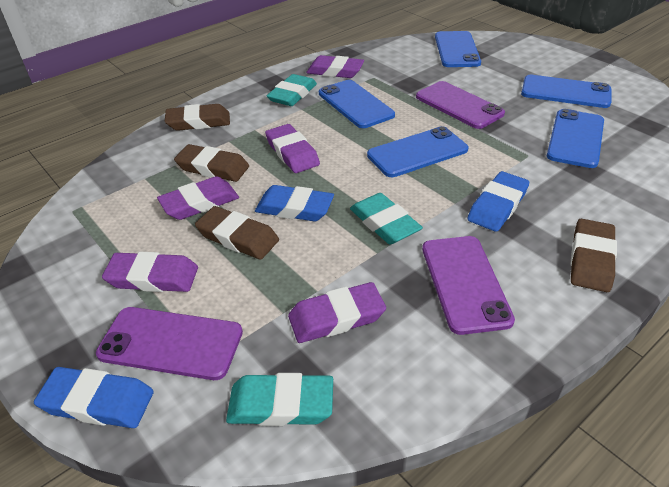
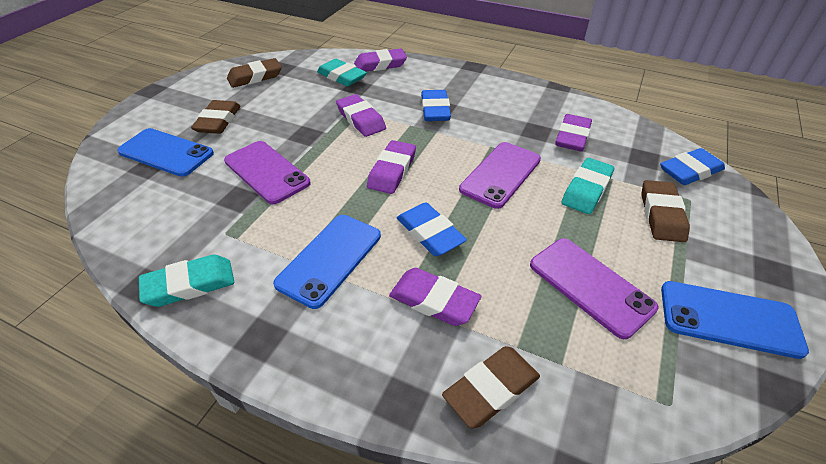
blue phone: 5 -> 3

